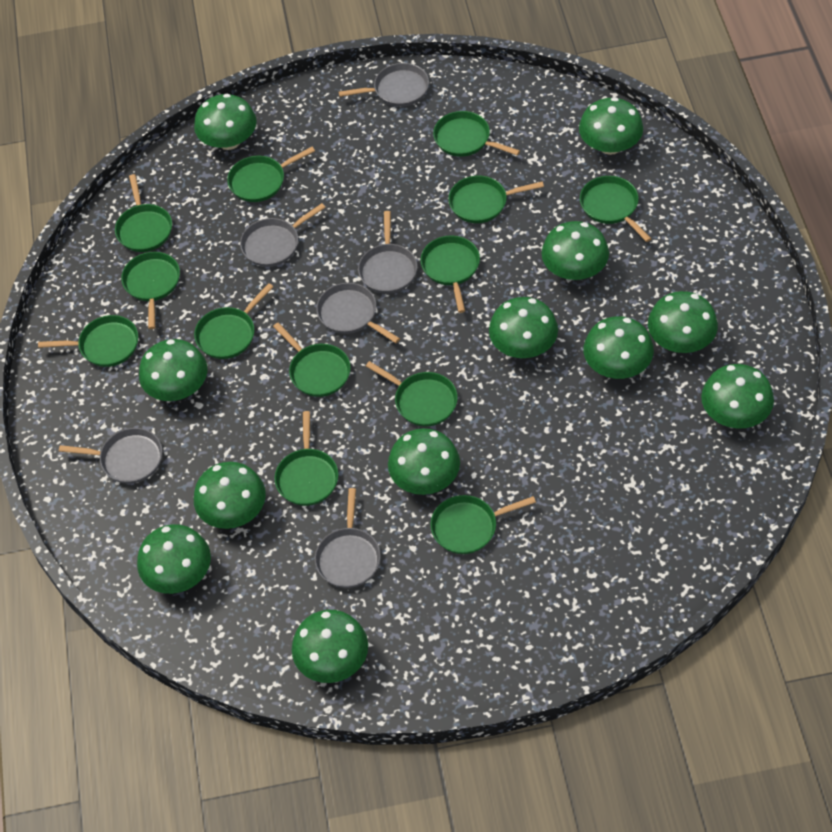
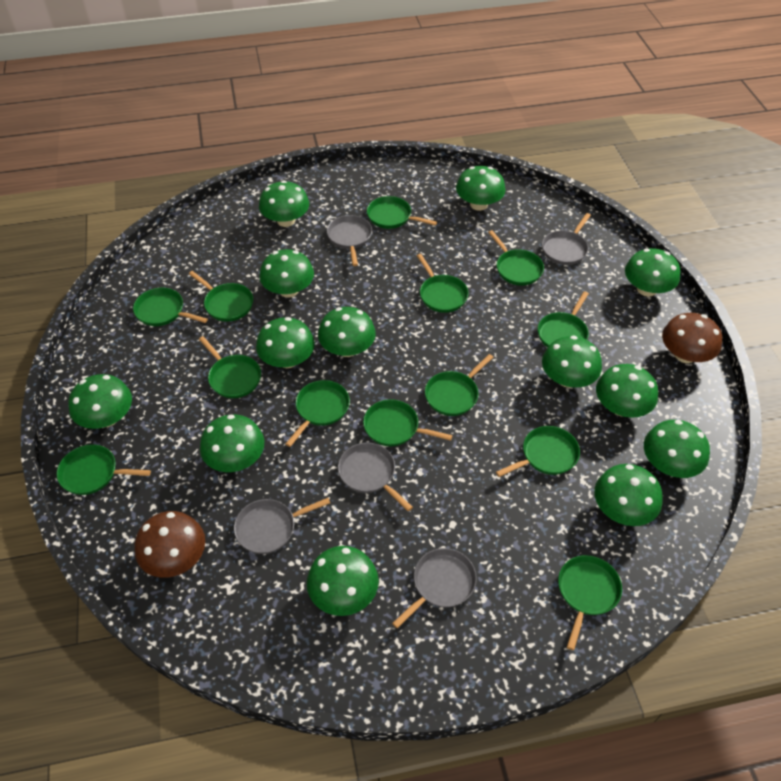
brown mushroom: 0 -> 2
green mushroom: 12 -> 13
grey pan: 6 -> 5

